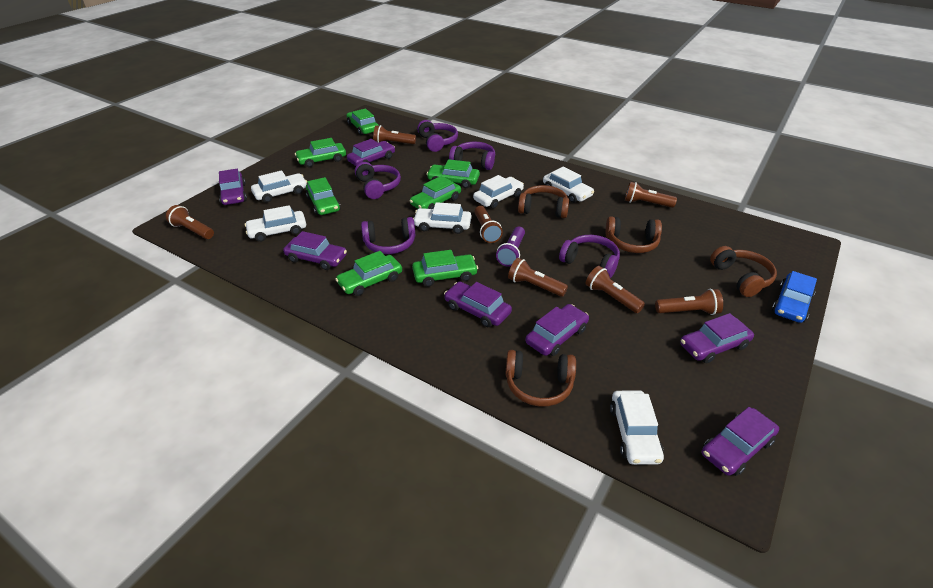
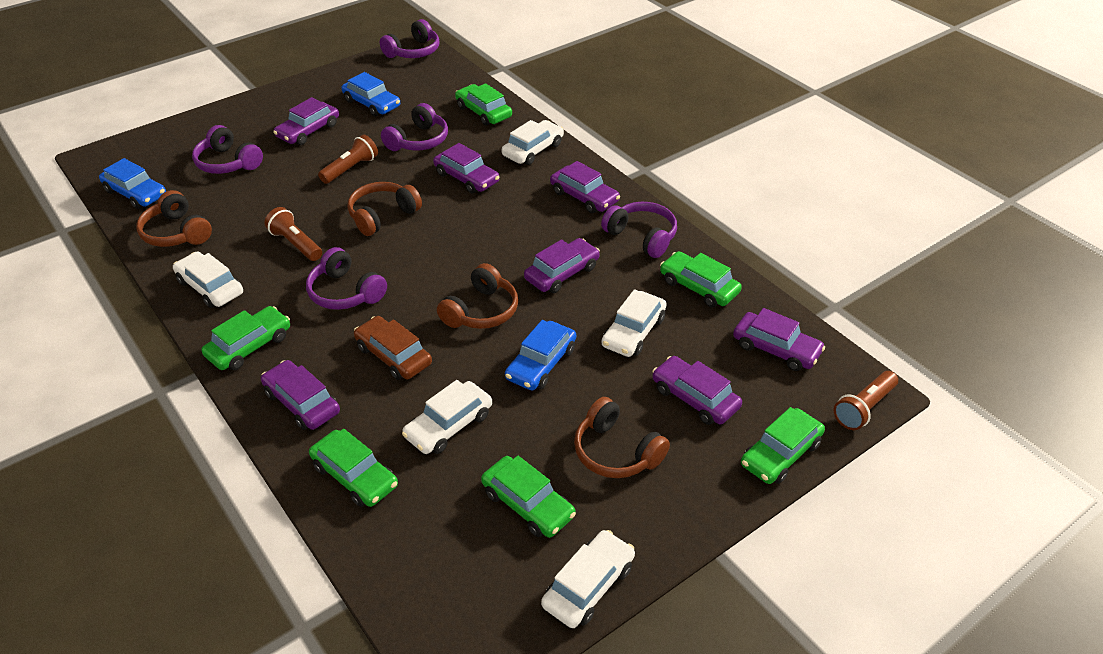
blue car: 1 -> 3
brown car: 0 -> 1
brown flashlight: 7 -> 3
green car: 7 -> 6
purple flashlight: 1 -> 0
white car: 6 -> 5

